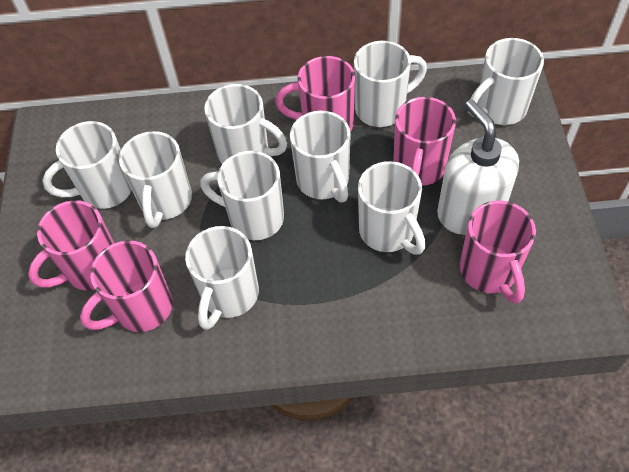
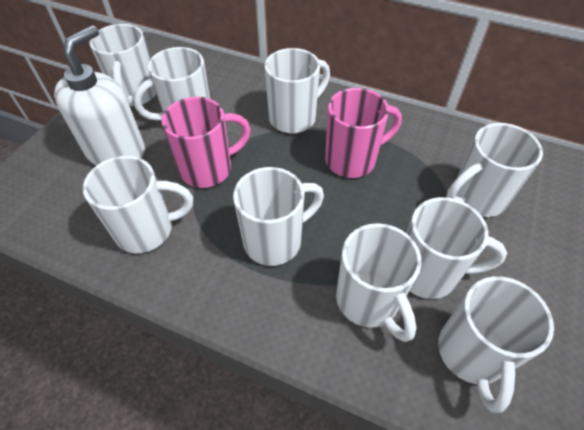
pink mug: 5 -> 2

